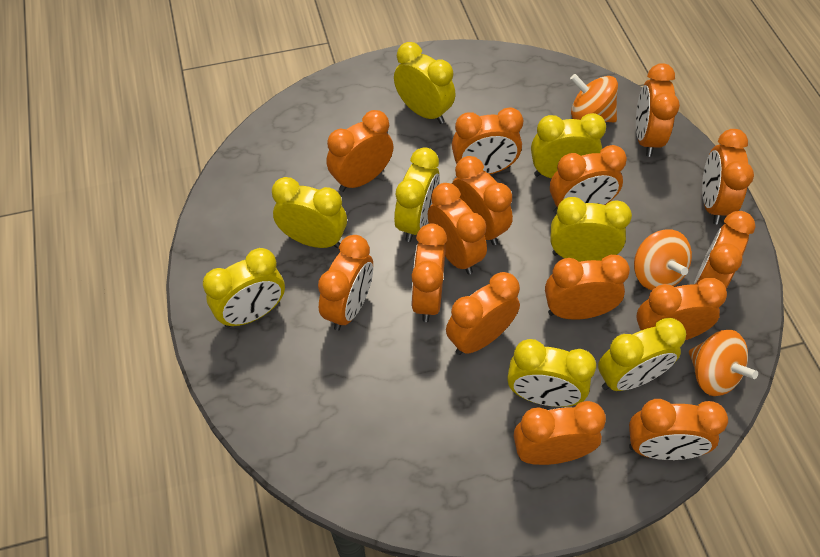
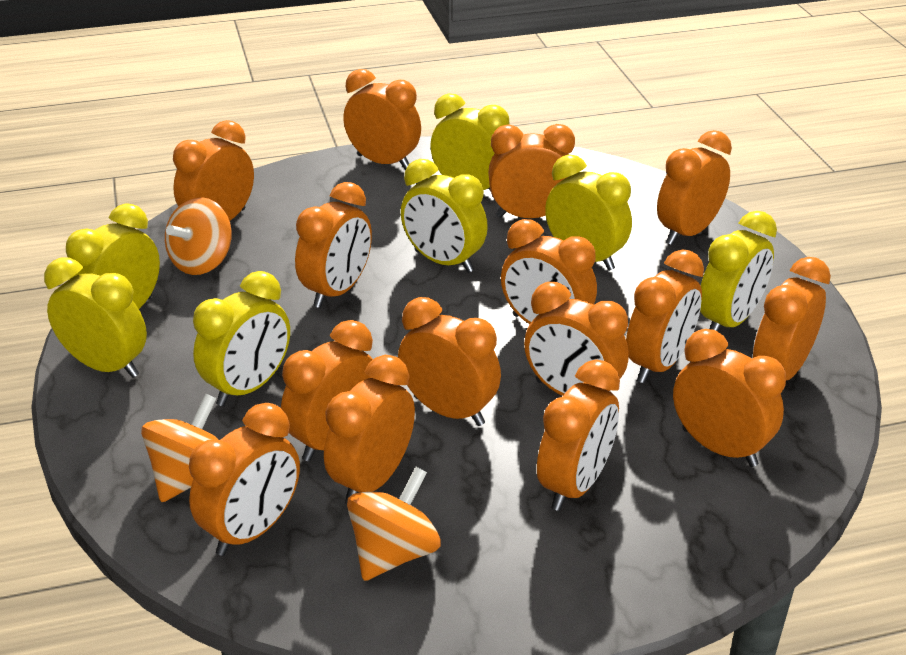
yellow clock: 8 -> 7

